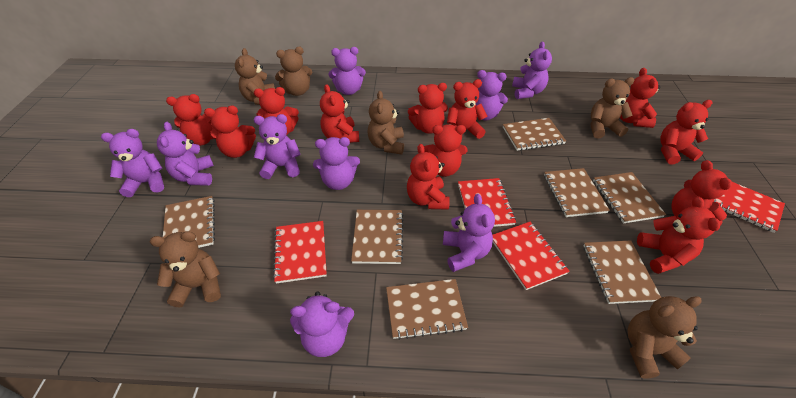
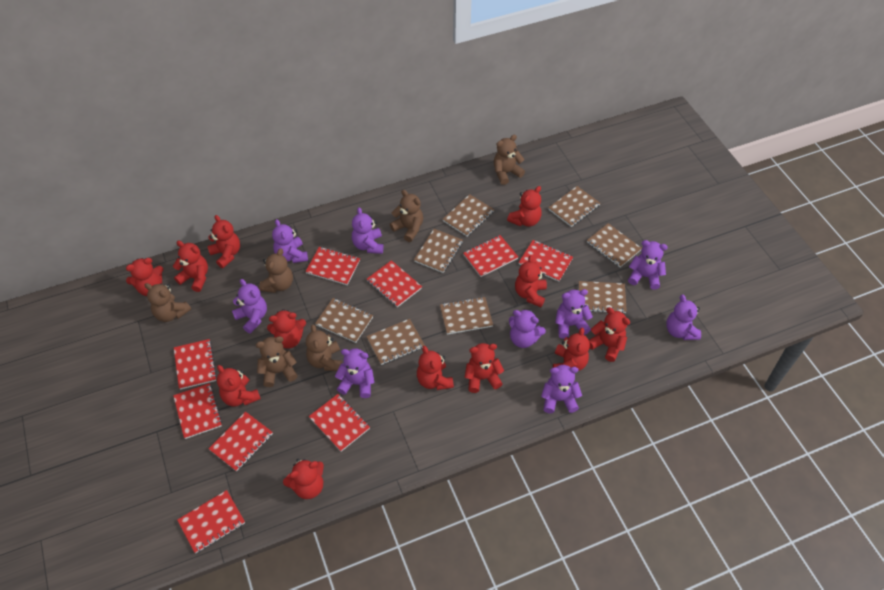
brown notebook: 7 -> 8
red notebook: 4 -> 9

